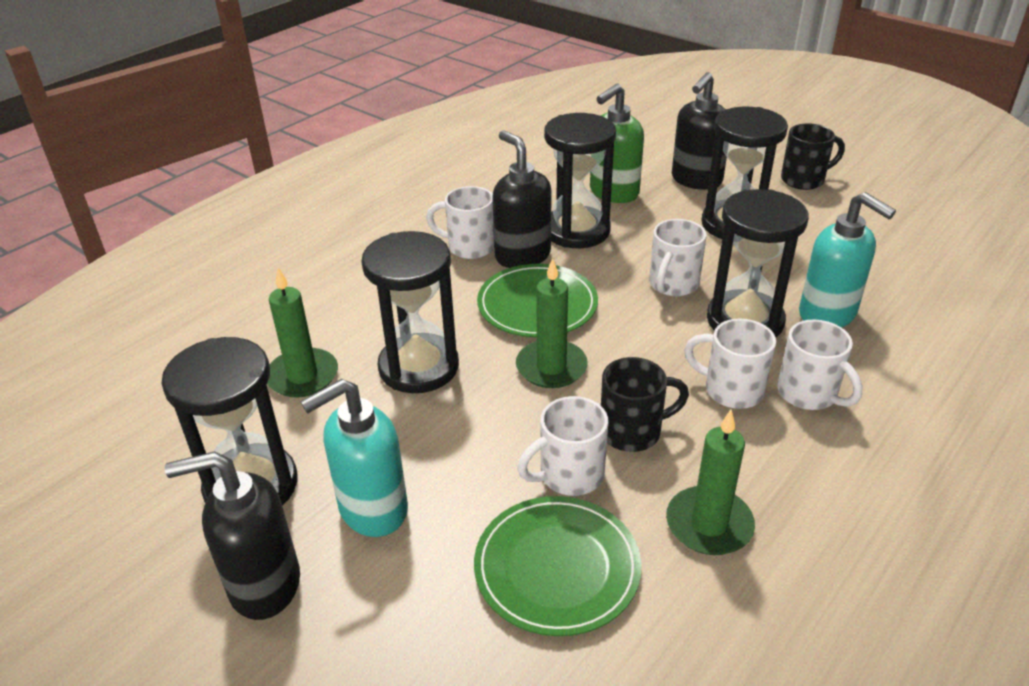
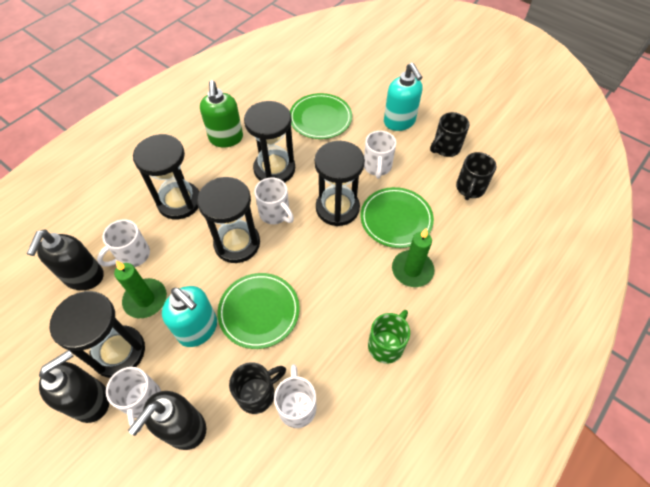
black mug: 2 -> 3
green candle: 3 -> 2
green mug: 0 -> 1
green plate: 2 -> 3

